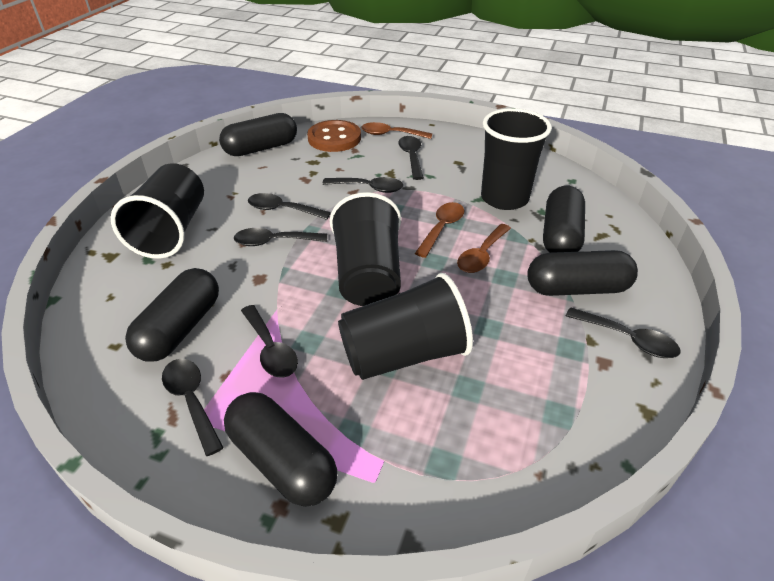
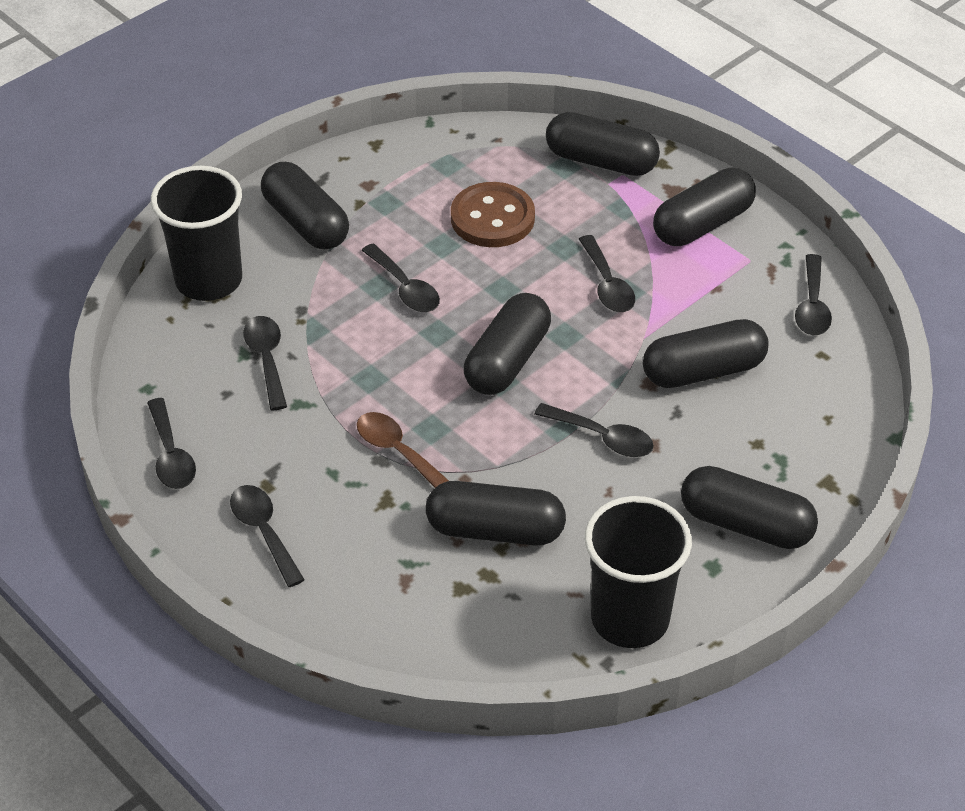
black capsule: 5 -> 7
black cup: 4 -> 2
brown spoon: 3 -> 1

